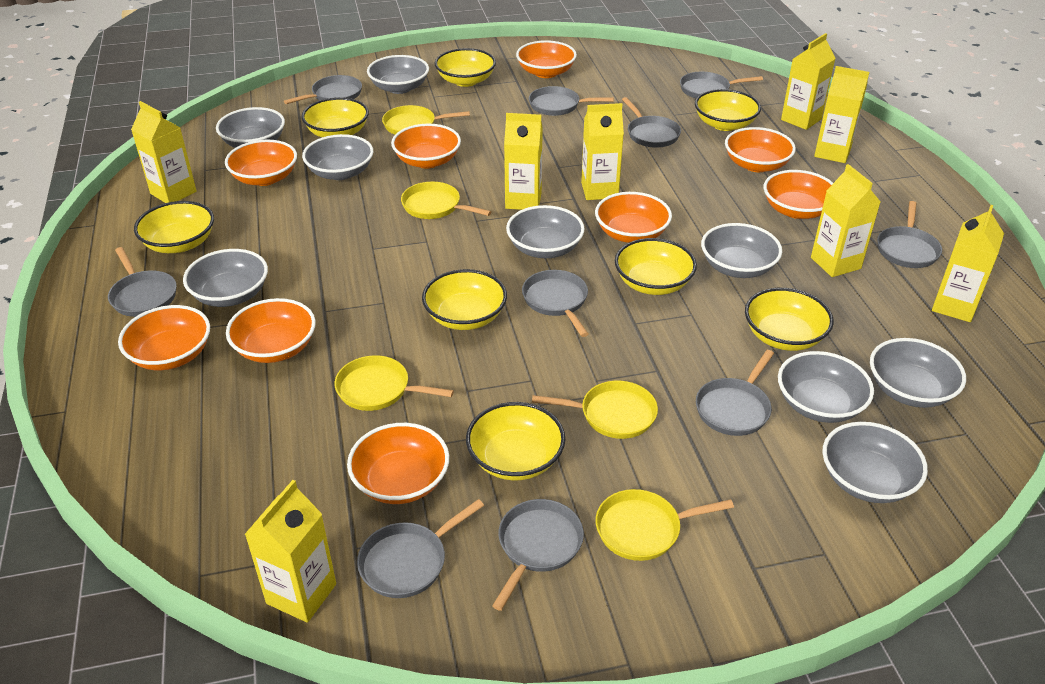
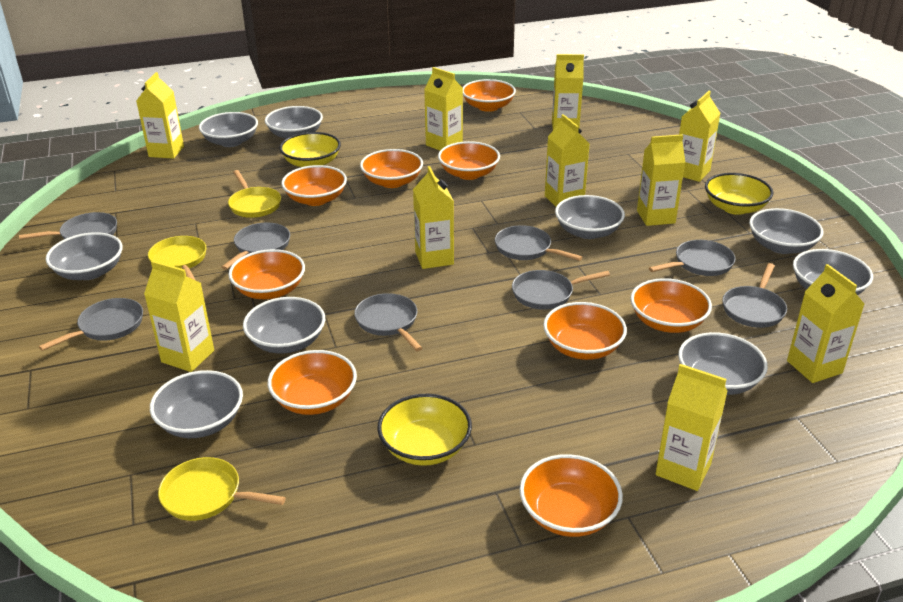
grey pan: 10 -> 8
yellow bowl: 8 -> 3
yellow carton: 8 -> 10
yellow pan: 5 -> 3

